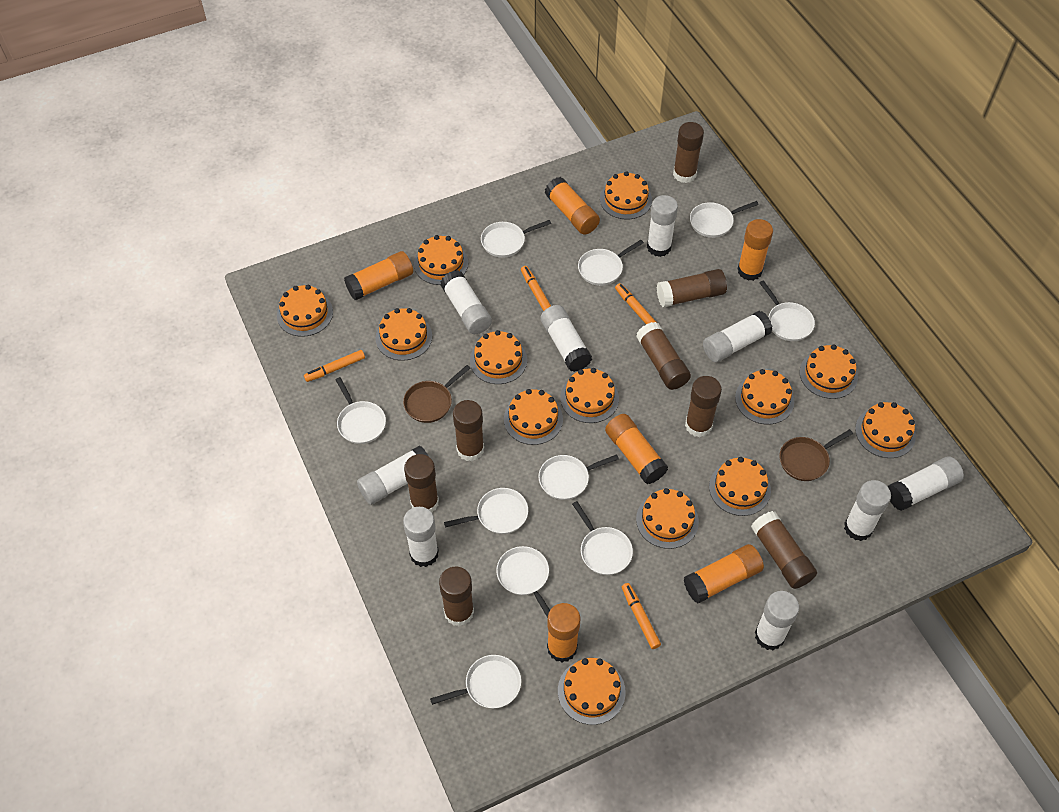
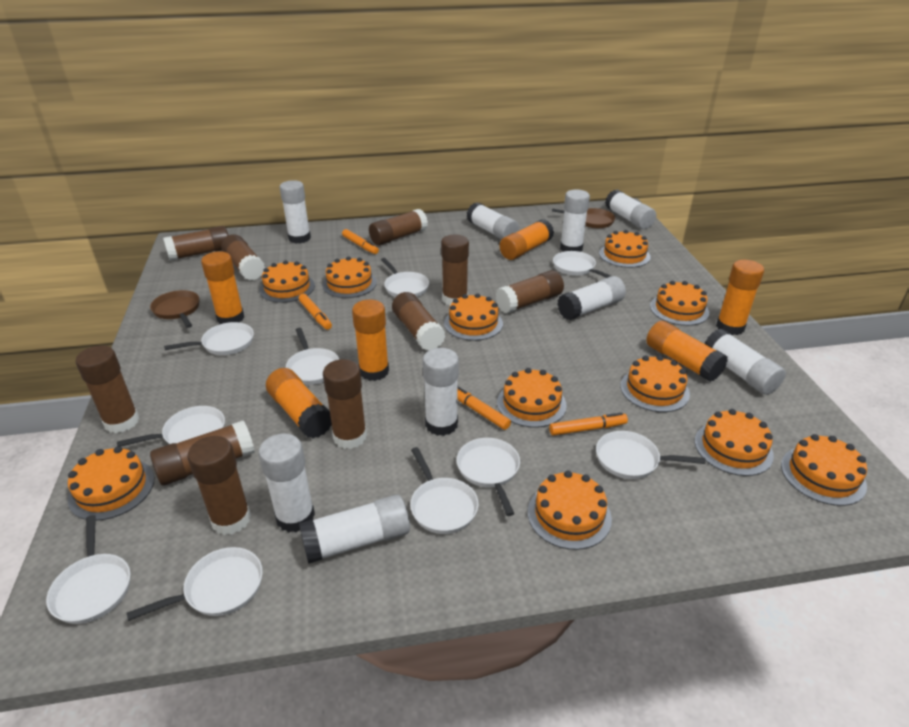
brown glue stick: 8 -> 10
orange cake: 13 -> 11

